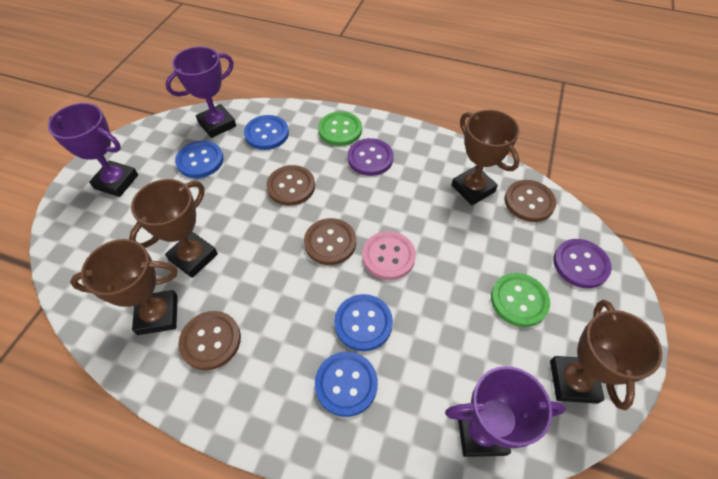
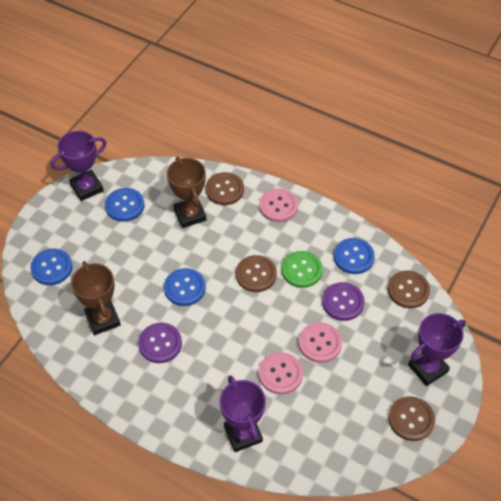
brown trophy: 4 -> 2
green button: 2 -> 1
pink button: 1 -> 3

